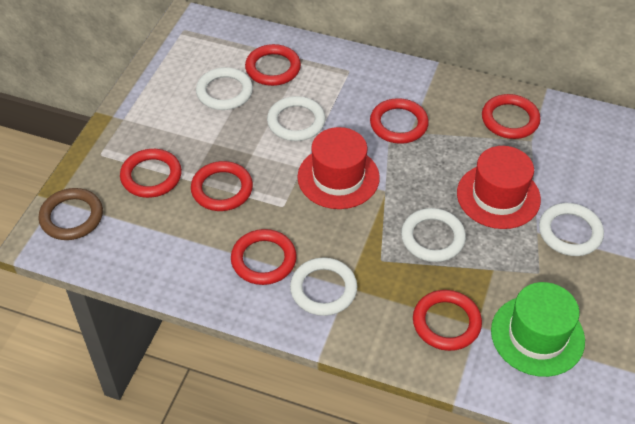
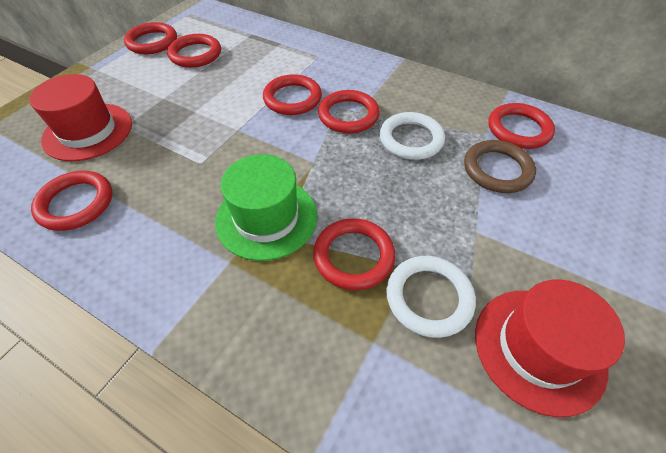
white ring: 5 -> 2

